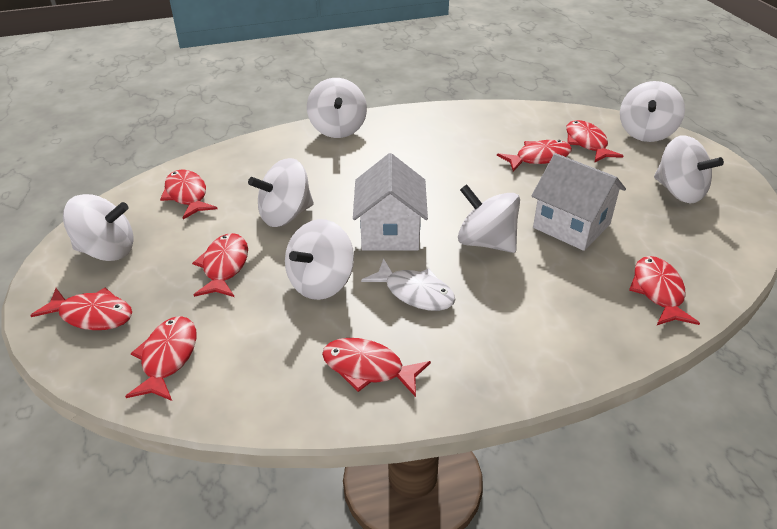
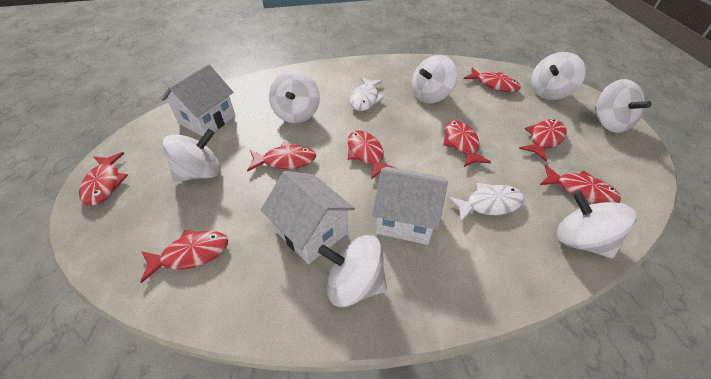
white fish: 1 -> 2
white house: 2 -> 3

